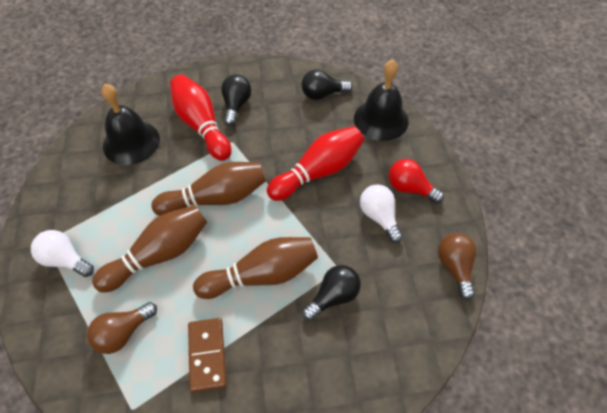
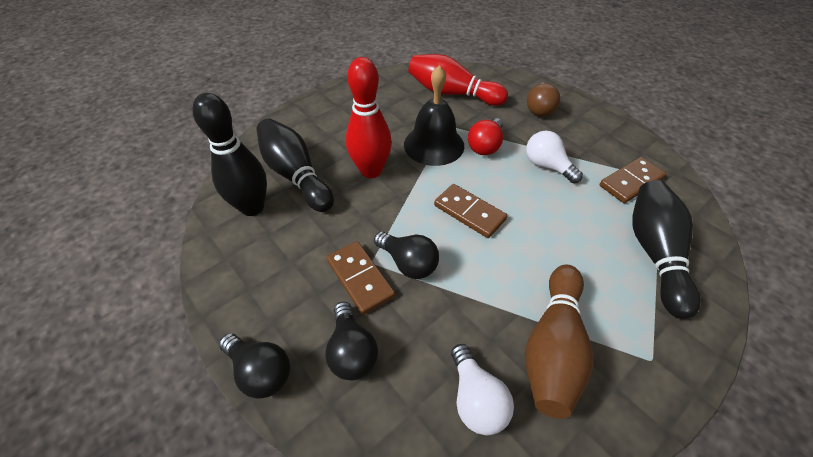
black bell: 2 -> 1
black bowling pin: 0 -> 3
brown bowling pin: 3 -> 1
brown domino: 1 -> 3
brown light bulb: 2 -> 1

